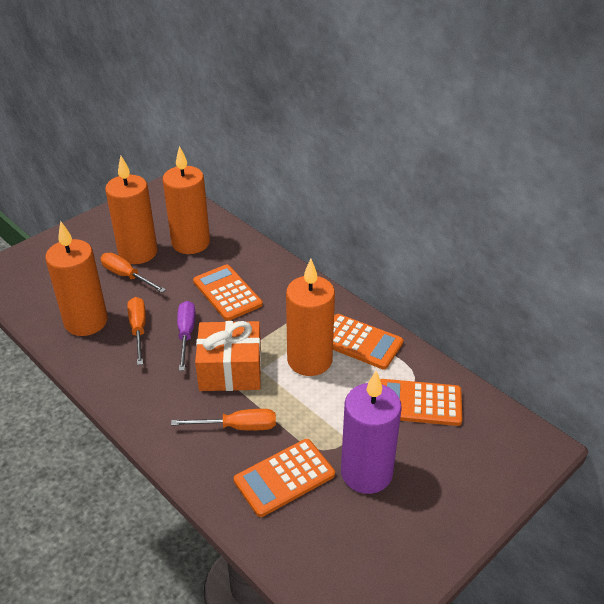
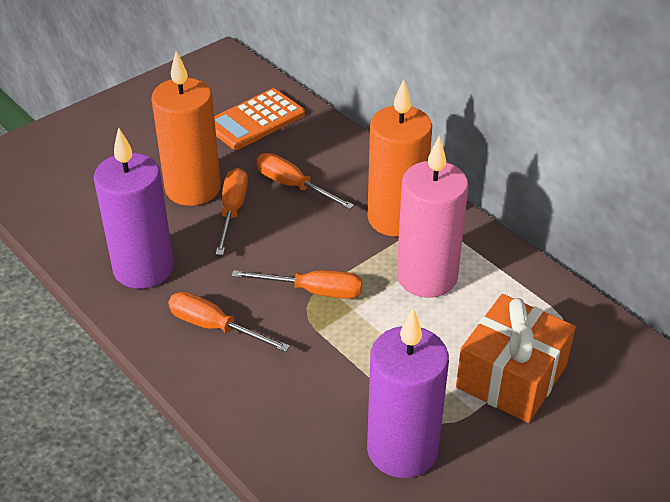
orange calculator: 4 -> 1
orange candle: 4 -> 2
orange screwdriver: 3 -> 4
pink candle: 0 -> 1
purple candle: 1 -> 2
purple screwdriver: 1 -> 0

